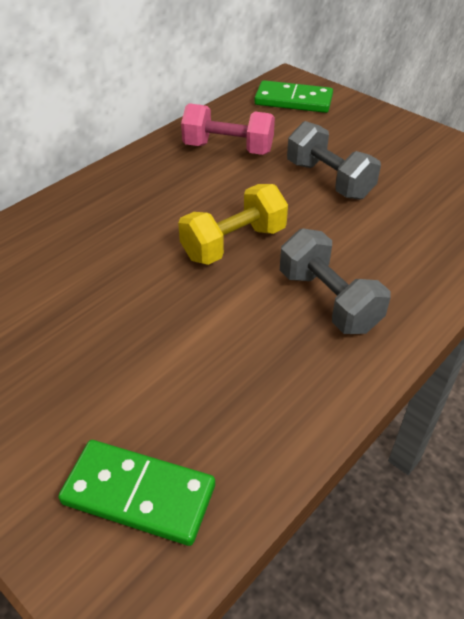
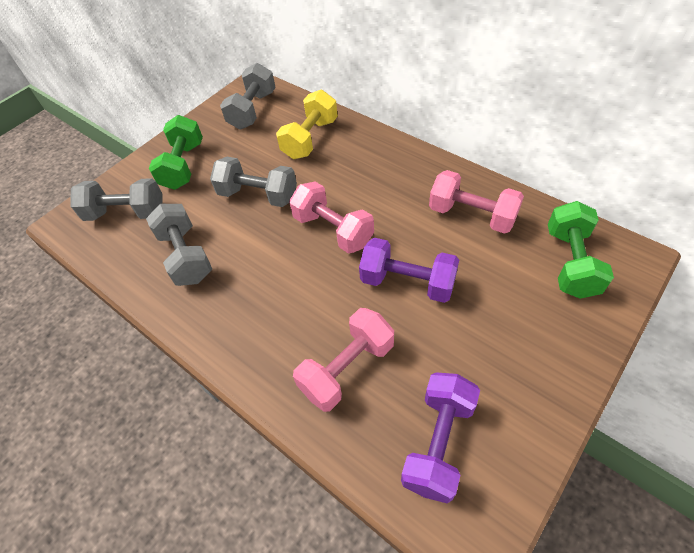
green domino: 2 -> 0
green dumbbell: 0 -> 2
grey dumbbell: 2 -> 4
pink dumbbell: 1 -> 3
purple dumbbell: 0 -> 2

